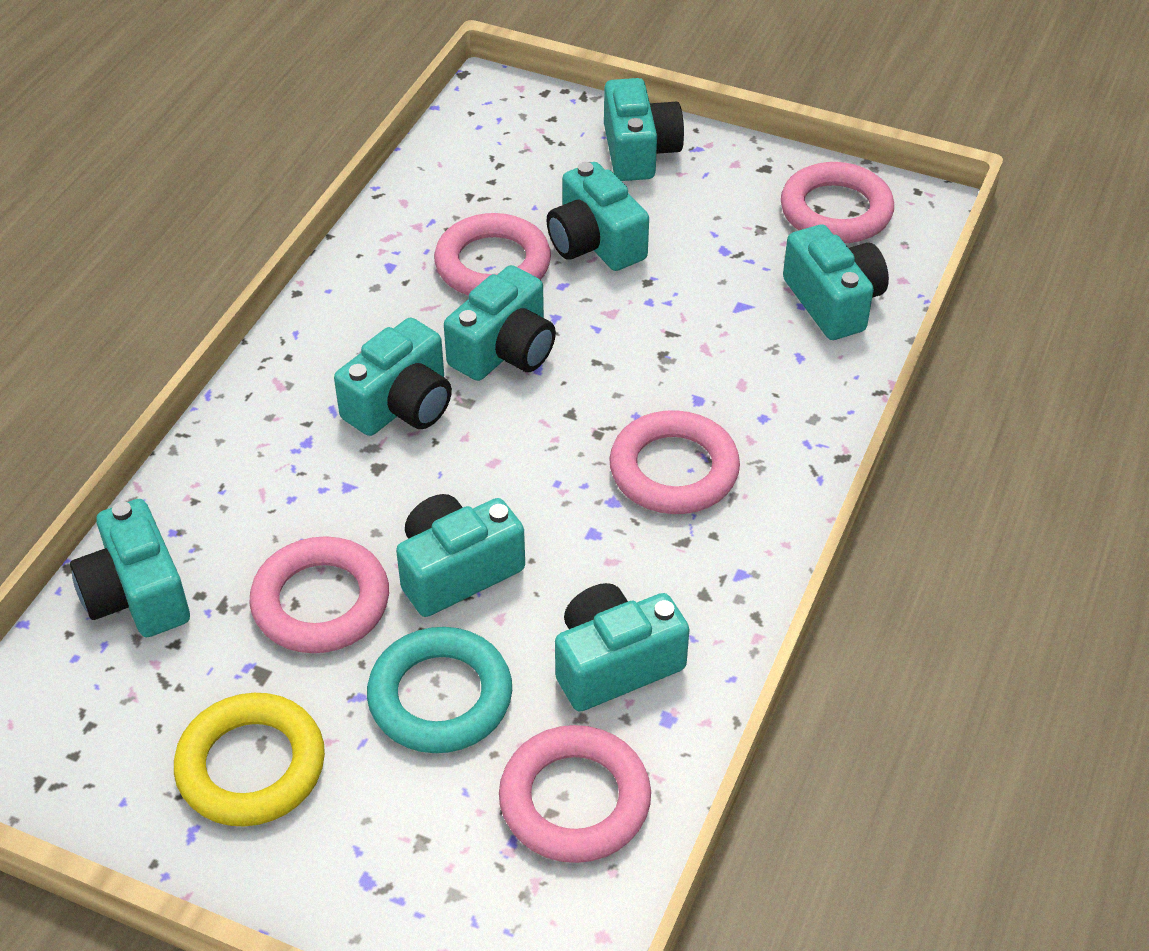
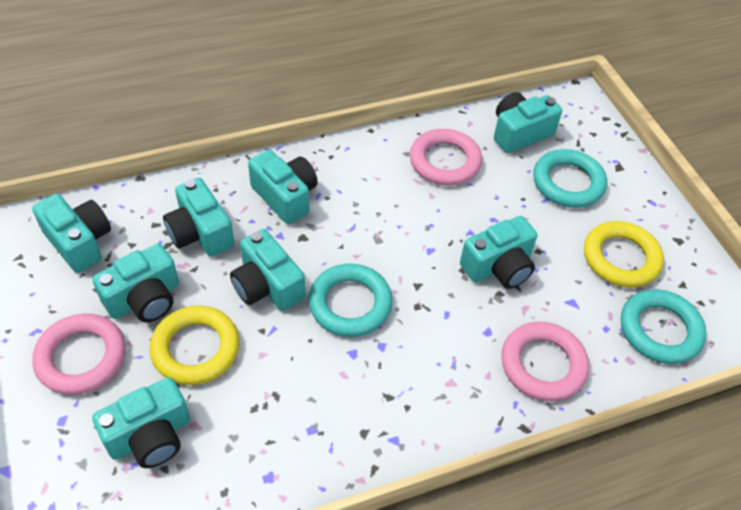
pink ring: 5 -> 3
turquoise ring: 1 -> 3
yellow ring: 1 -> 2

